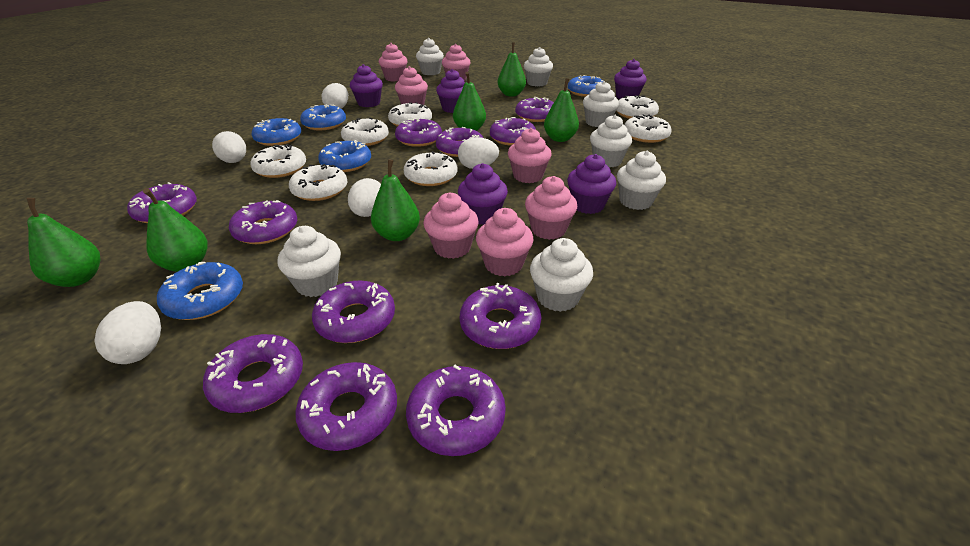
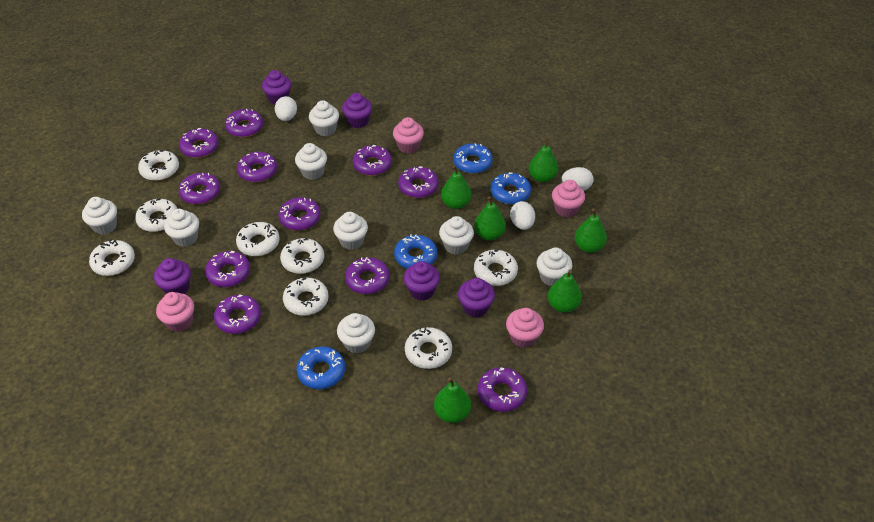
blue donut: 5 -> 4
pink cupcake: 7 -> 4
white cupcake: 7 -> 8
white donut: 7 -> 8
white egg: 5 -> 3

